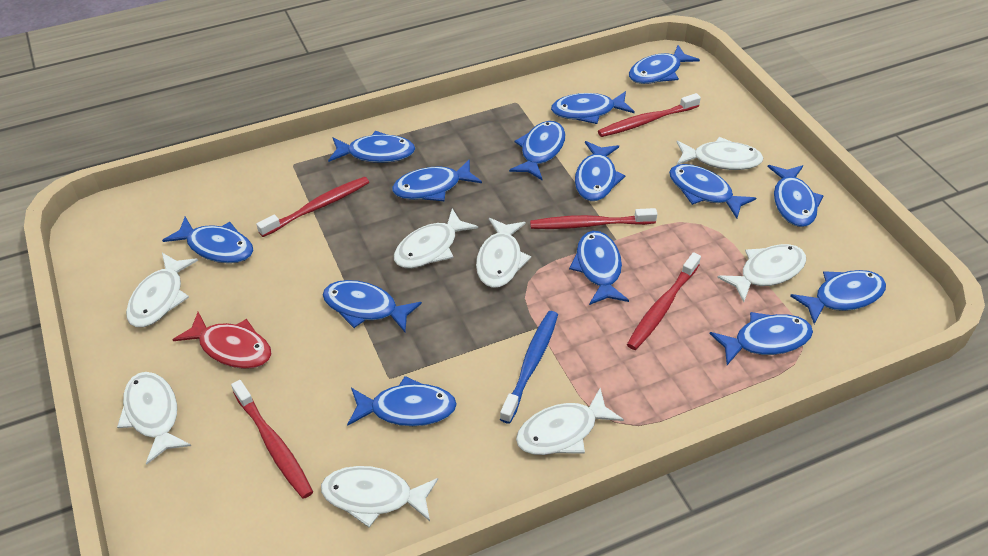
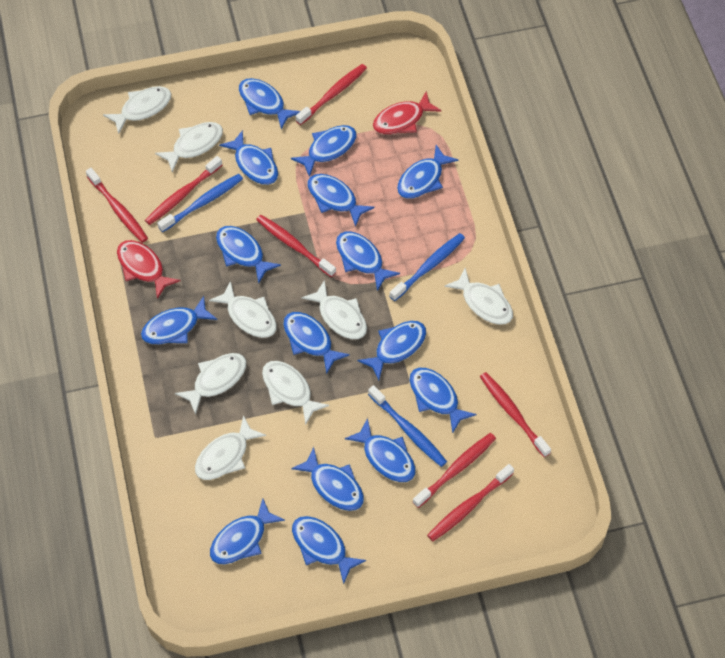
blue fish: 14 -> 15
blue toothbrush: 1 -> 3
red fish: 1 -> 2
red toothbrush: 5 -> 7

